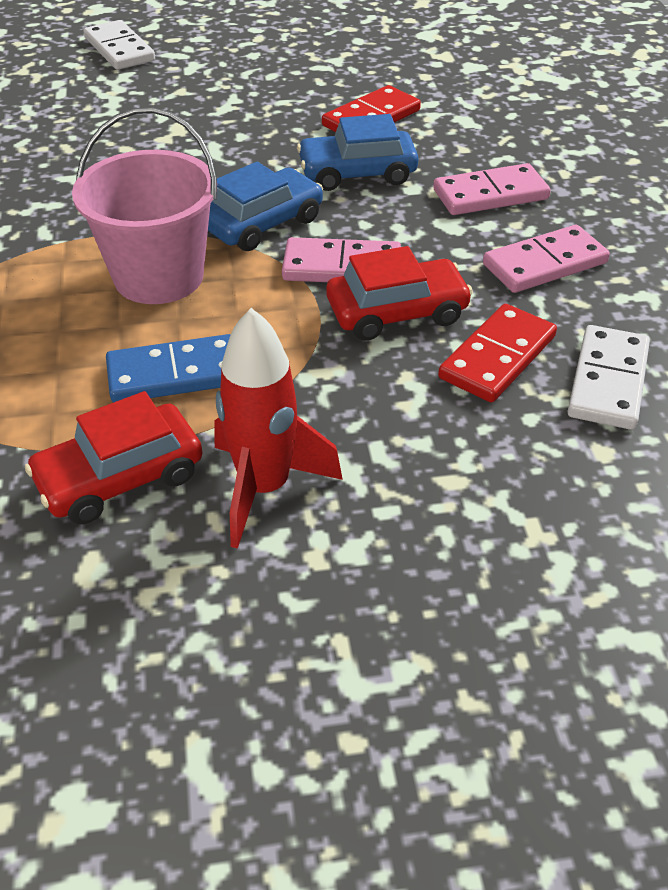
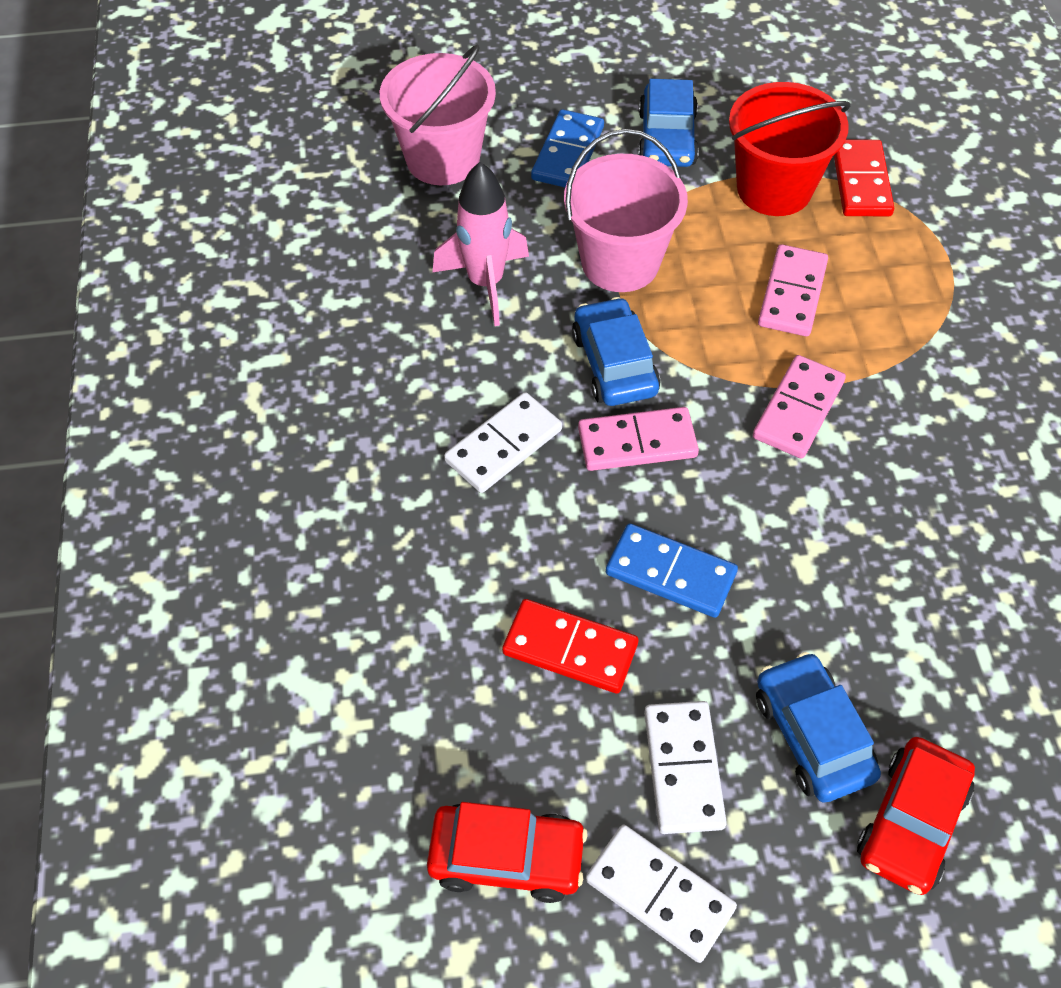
blue car: 2 -> 3
blue domino: 1 -> 2
pink bucket: 1 -> 2
pink rocket: 0 -> 1
red bucket: 0 -> 1
red rocket: 1 -> 0
white domino: 2 -> 3

